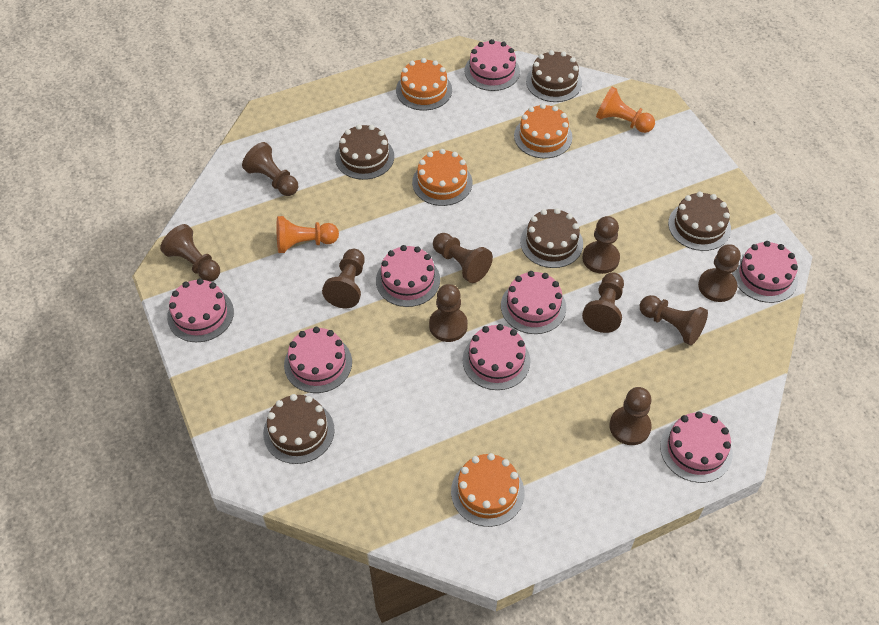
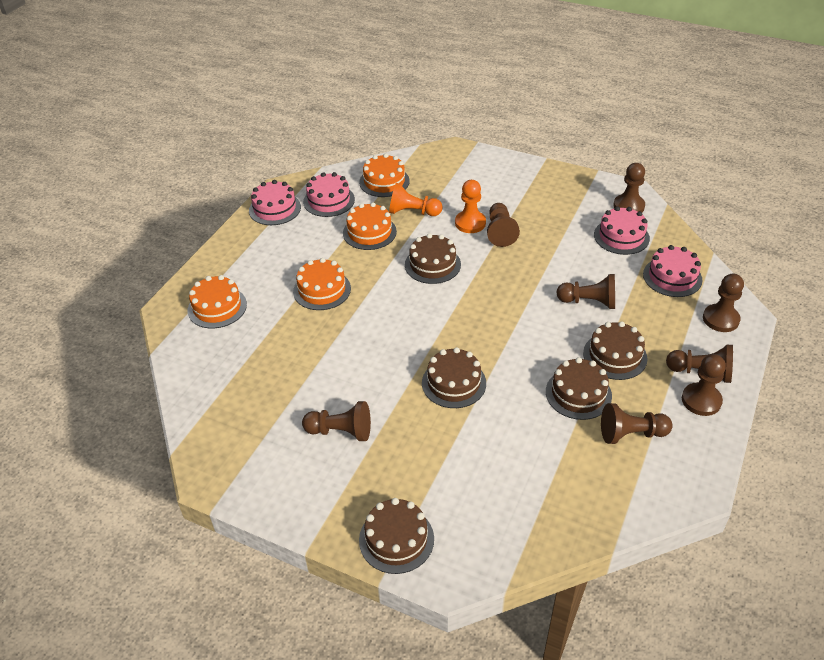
brown pawn: 10 -> 8
pink cake: 8 -> 4

